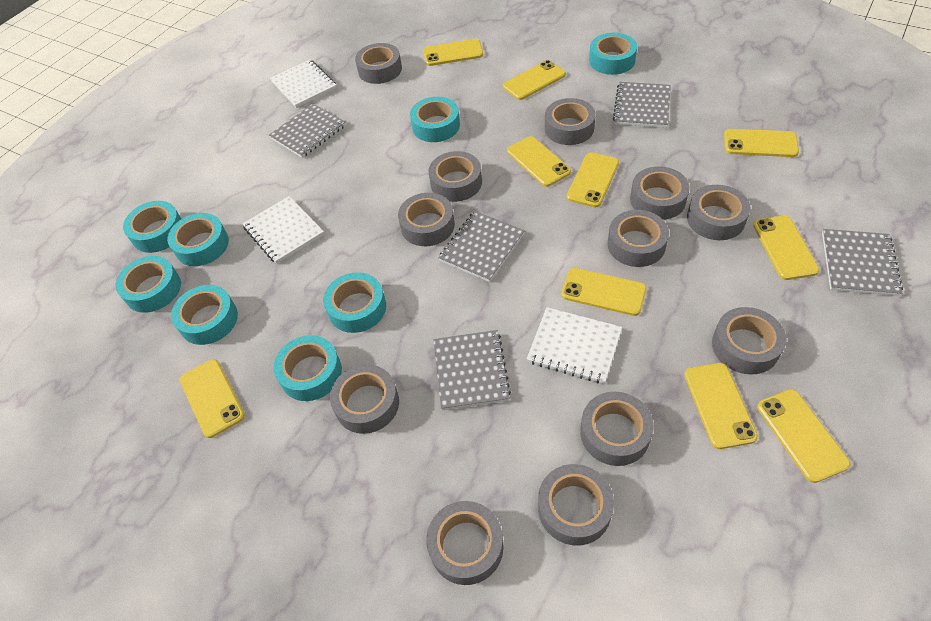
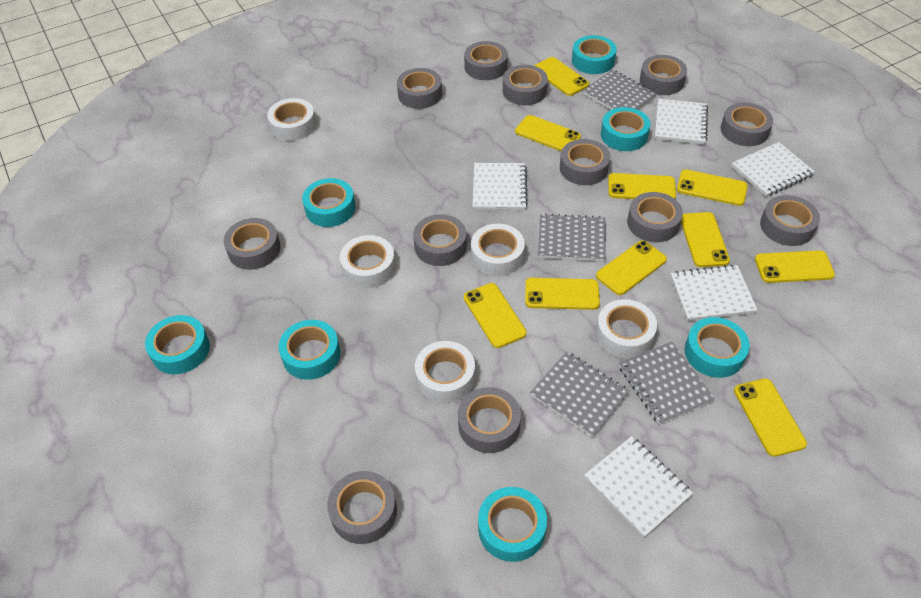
grey notebook: 5 -> 4
turquoise tape: 8 -> 7
white notebook: 3 -> 5
white tape: 0 -> 5

